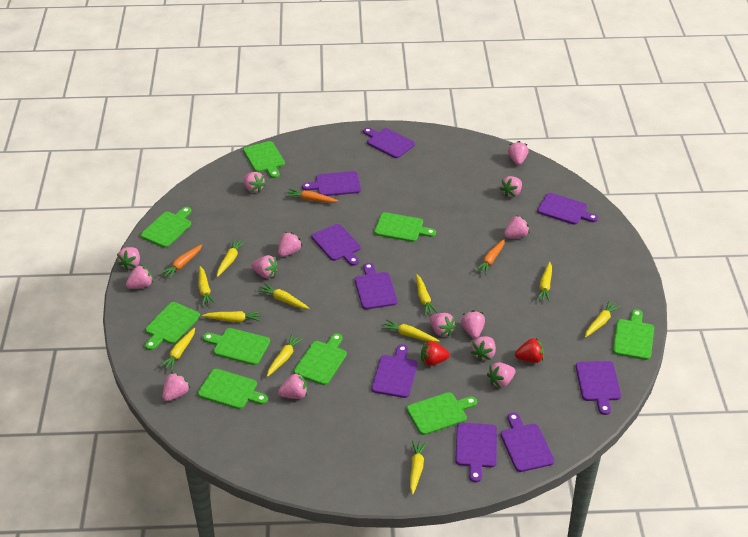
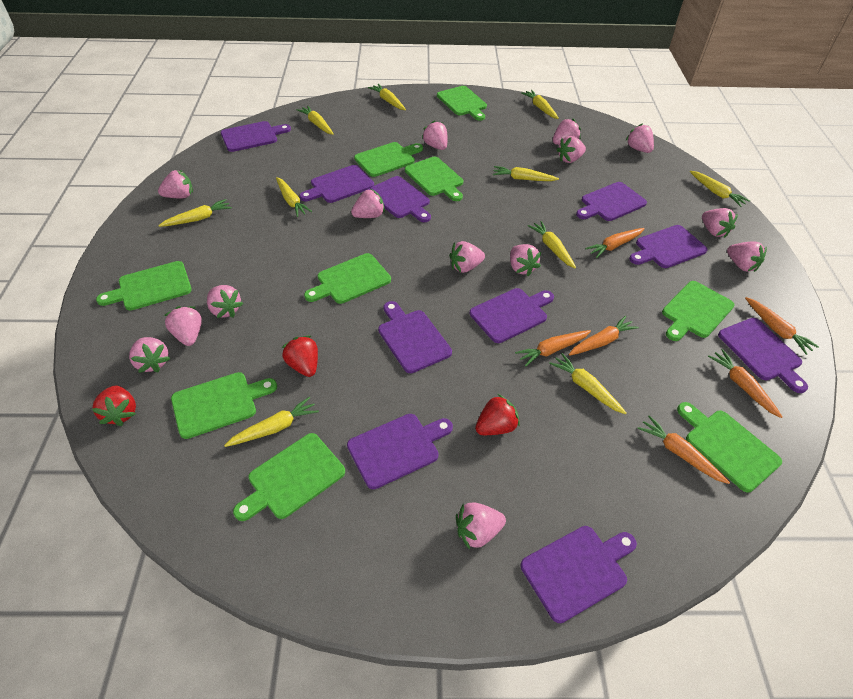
orange carrot: 3 -> 6
purple cutting board: 9 -> 10
red strawberry: 2 -> 3
yellow carrot: 11 -> 10

